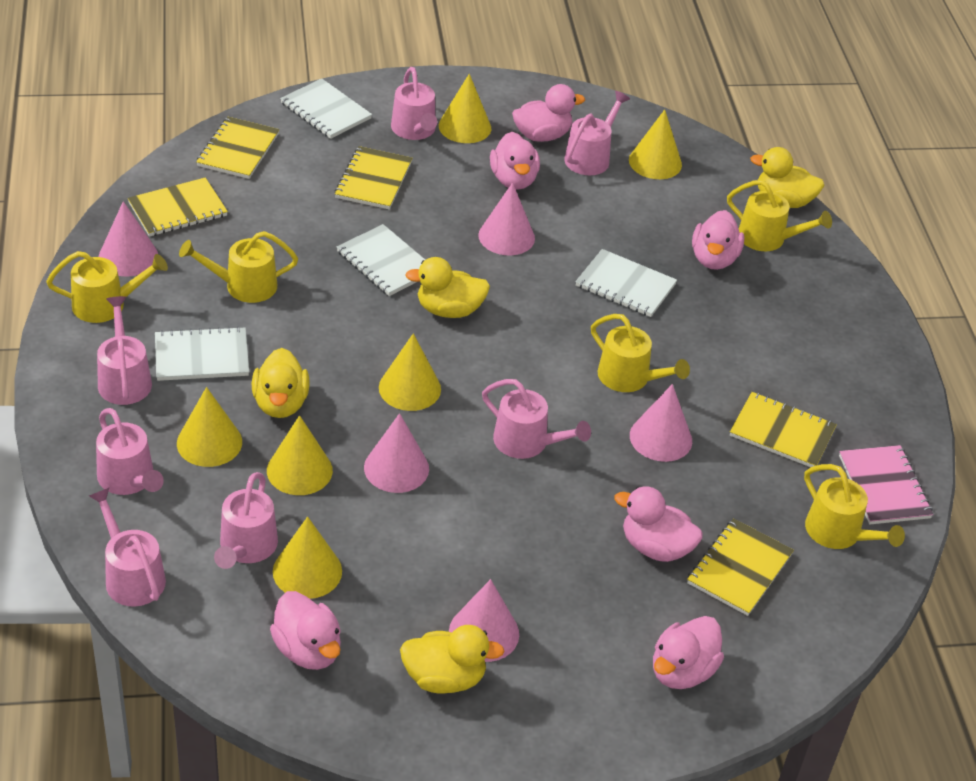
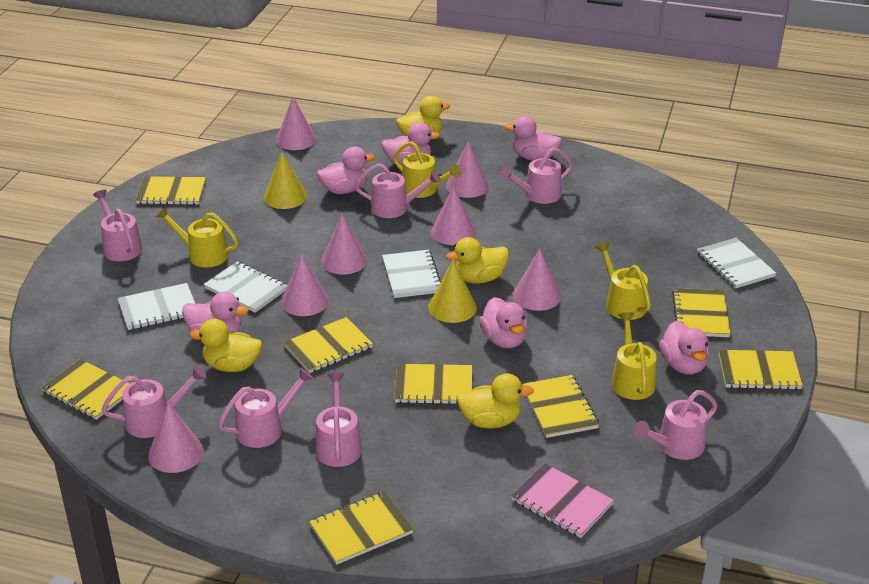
pink cone: 5 -> 7
yellow cone: 6 -> 2
yellow notebook: 5 -> 8
yellow watering can: 5 -> 4

